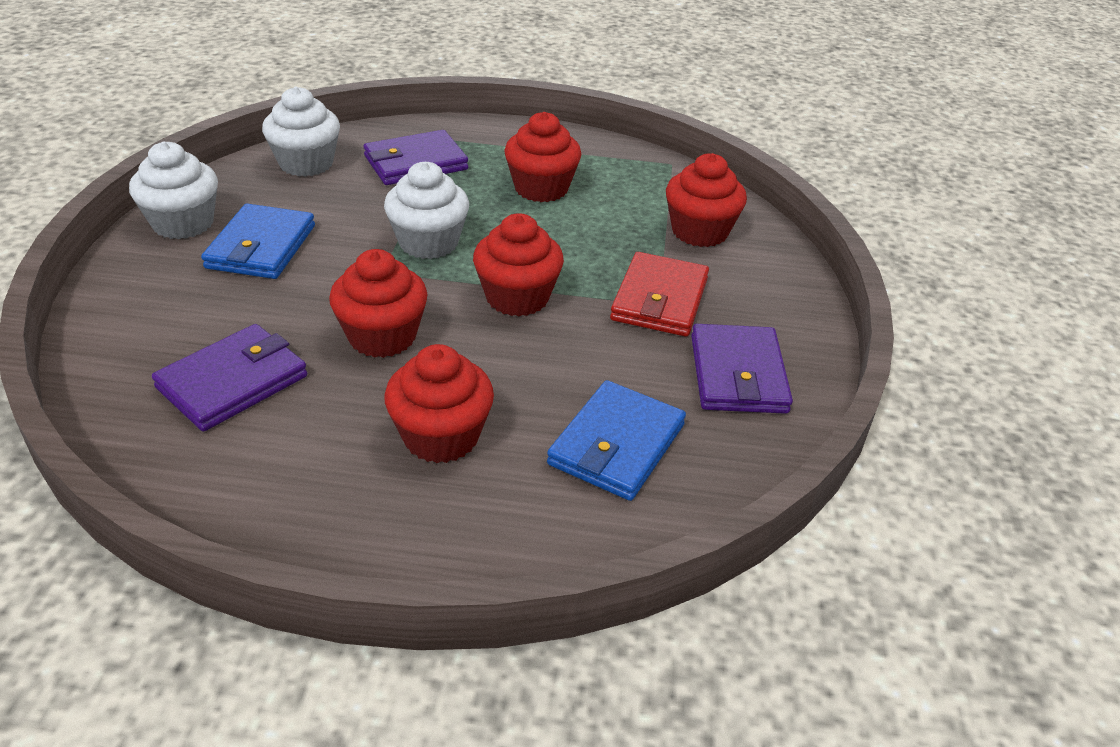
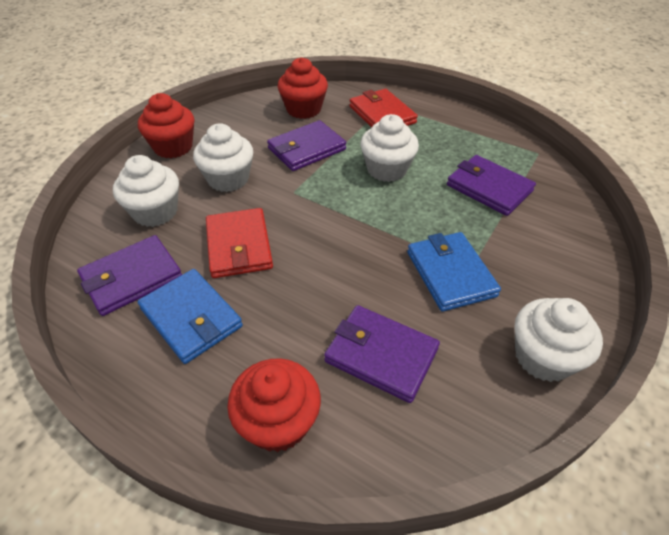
purple wallet: 3 -> 4
red cupcake: 5 -> 3
red wallet: 1 -> 2
white cupcake: 3 -> 4

